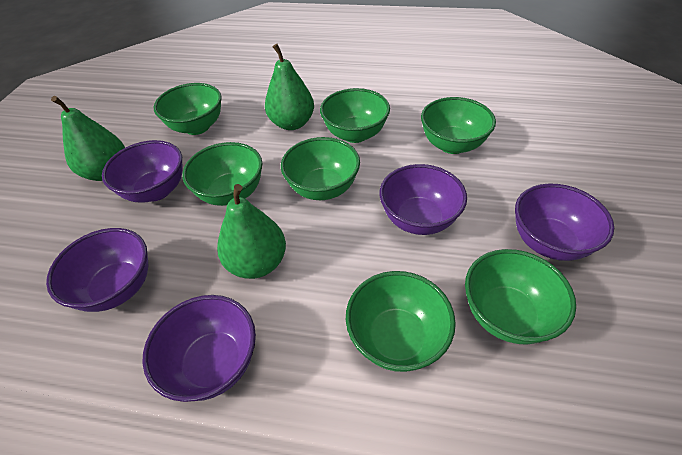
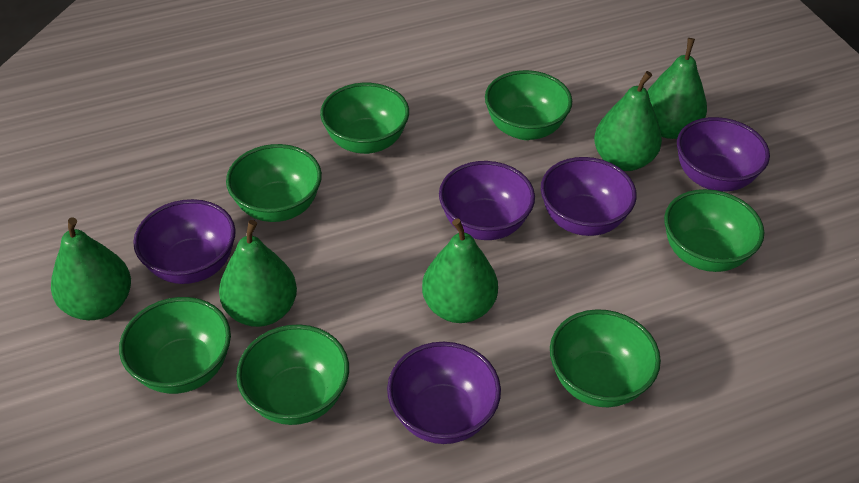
green pear: 3 -> 5

